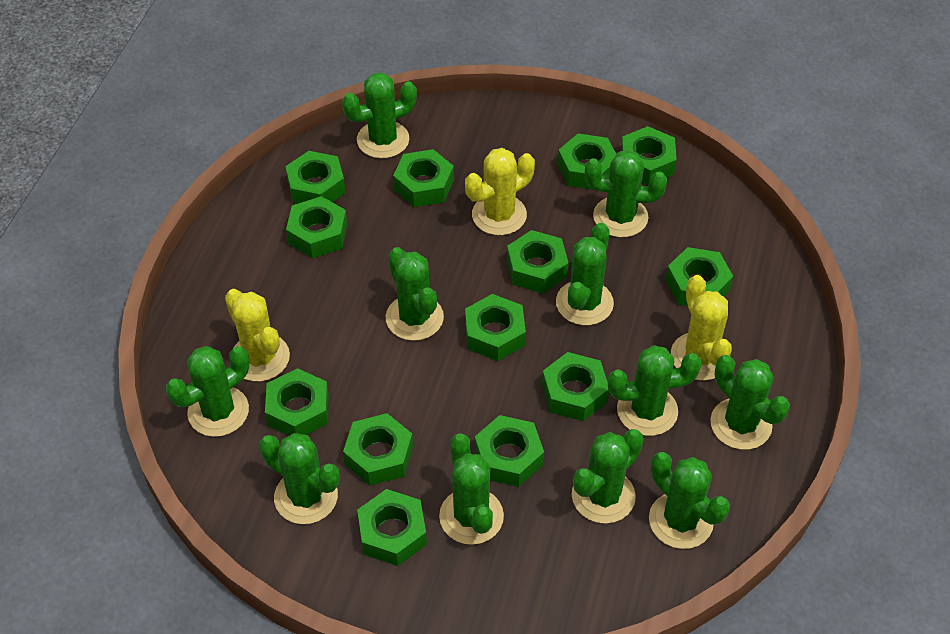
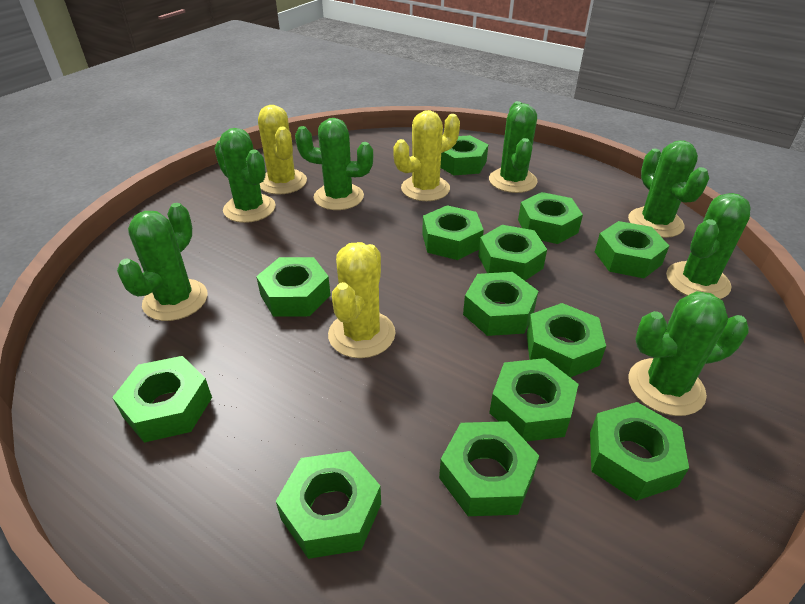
green cactus: 11 -> 7

